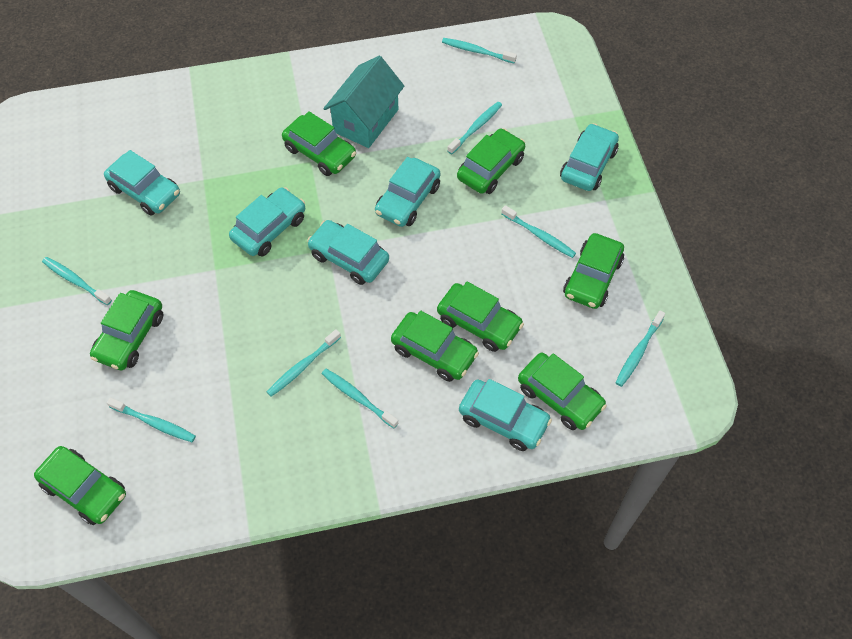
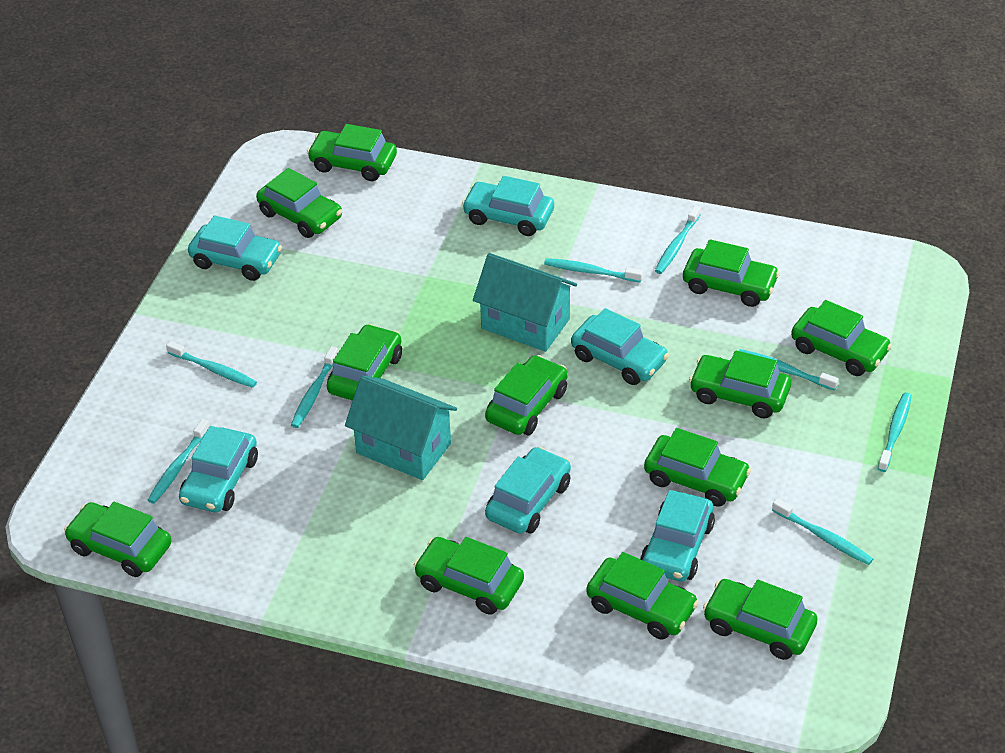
green car: 8 -> 12
turquoise house: 1 -> 2

